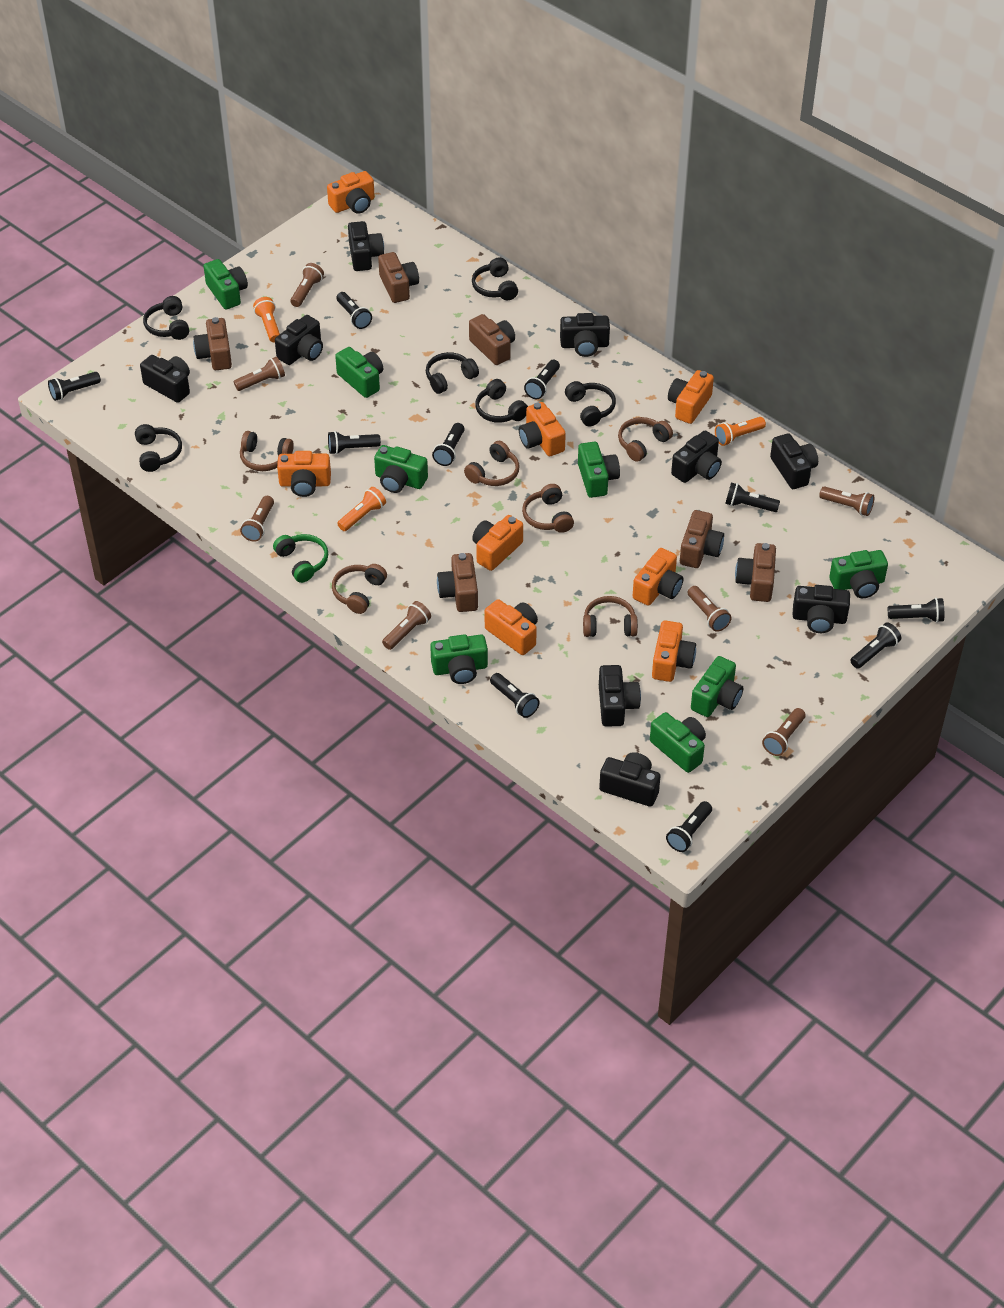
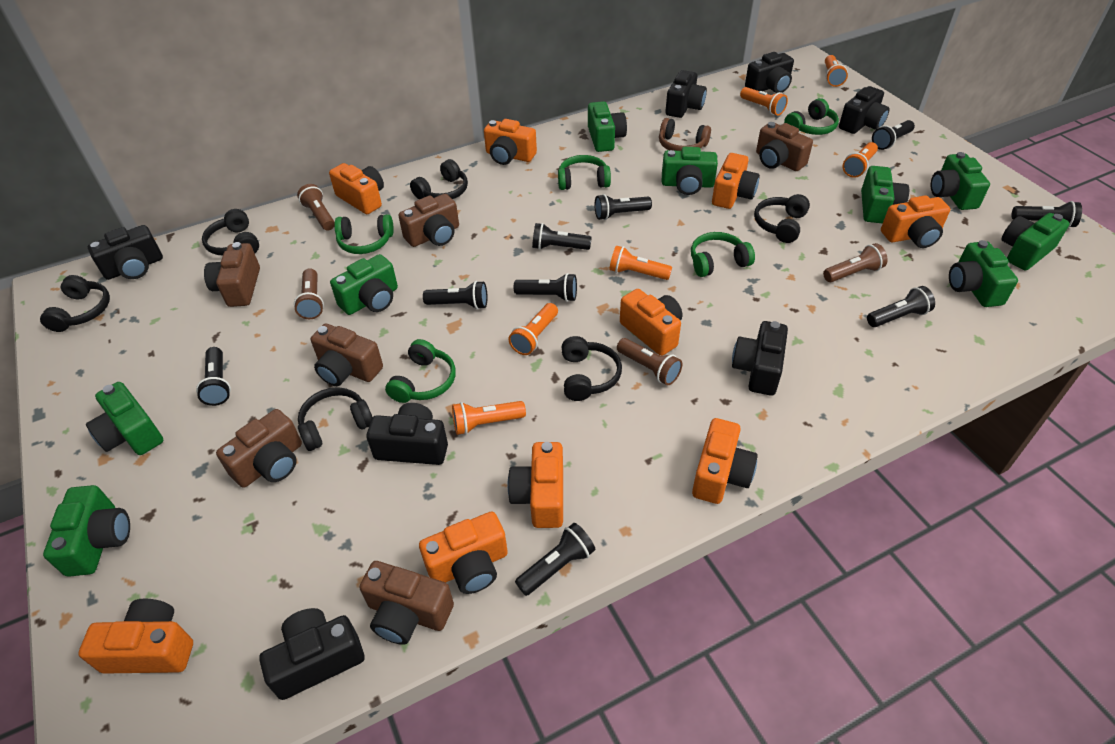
black camera: 9 -> 7
black flashlight: 10 -> 9
brown flashlight: 7 -> 4
brown headphones: 6 -> 1
green camera: 8 -> 9
green headphones: 1 -> 5
orange camera: 8 -> 9
orange flashlight: 3 -> 6

